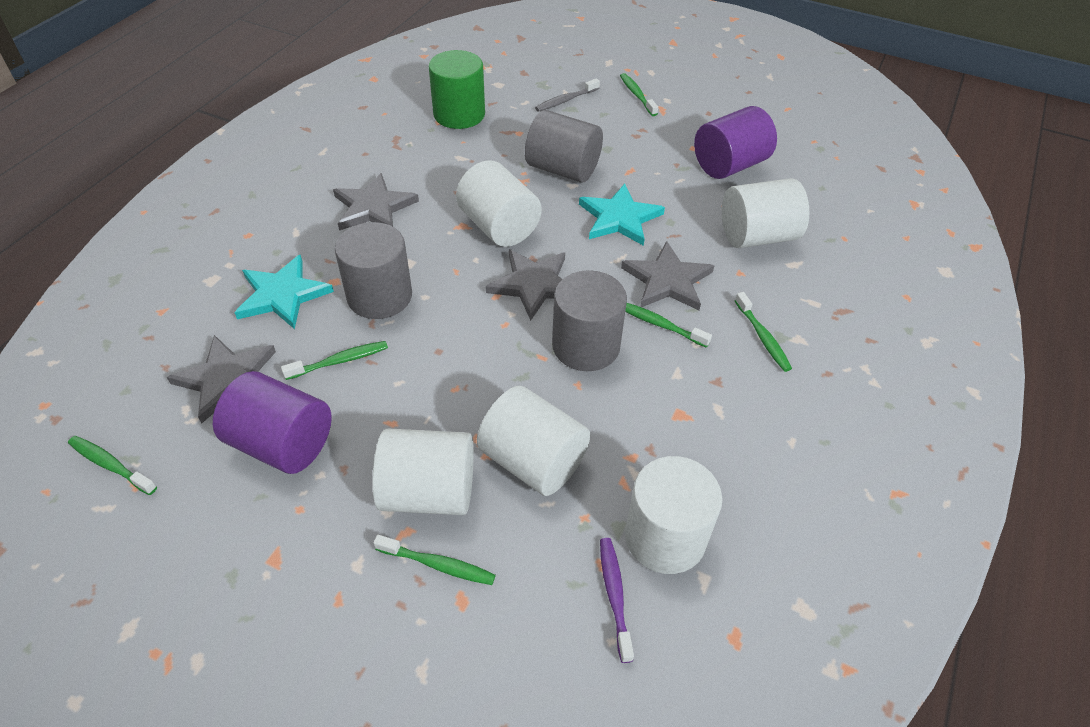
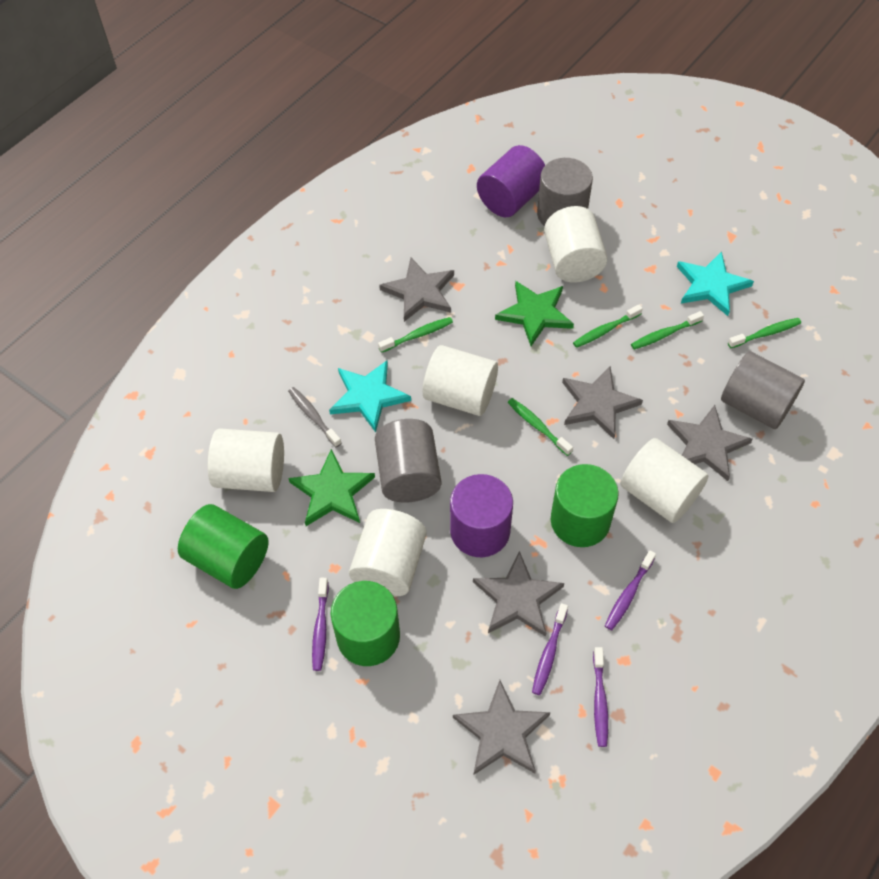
green cylinder: 1 -> 3
green star: 0 -> 2
green toothbrush: 6 -> 5
grey star: 4 -> 5
purple toothbrush: 1 -> 4

